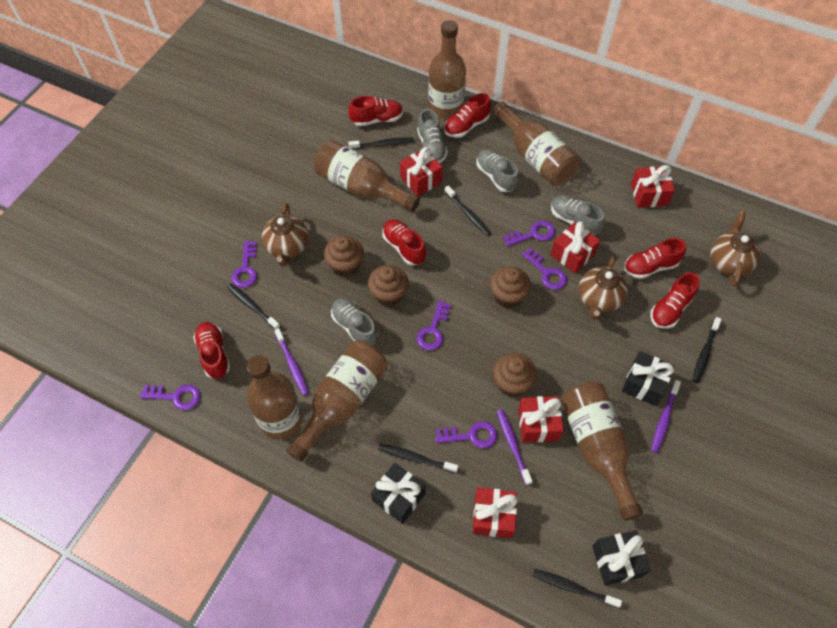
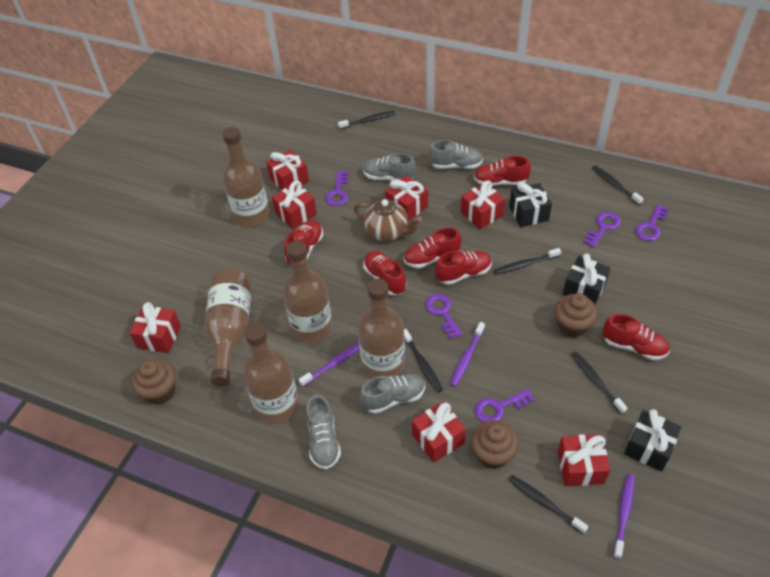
brown bottle: 6 -> 5
brown cupcake: 4 -> 3
brown teapot: 3 -> 1
purple key: 6 -> 5
red gift: 5 -> 7

